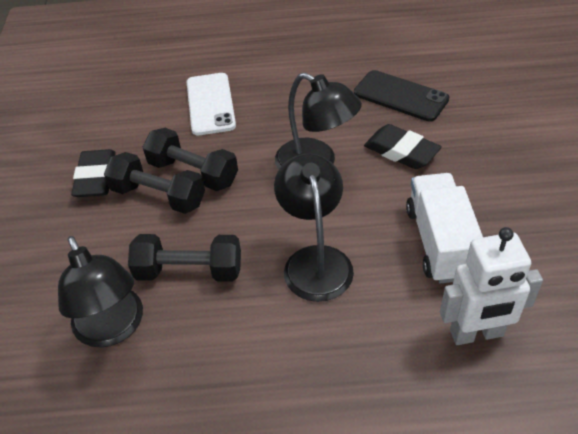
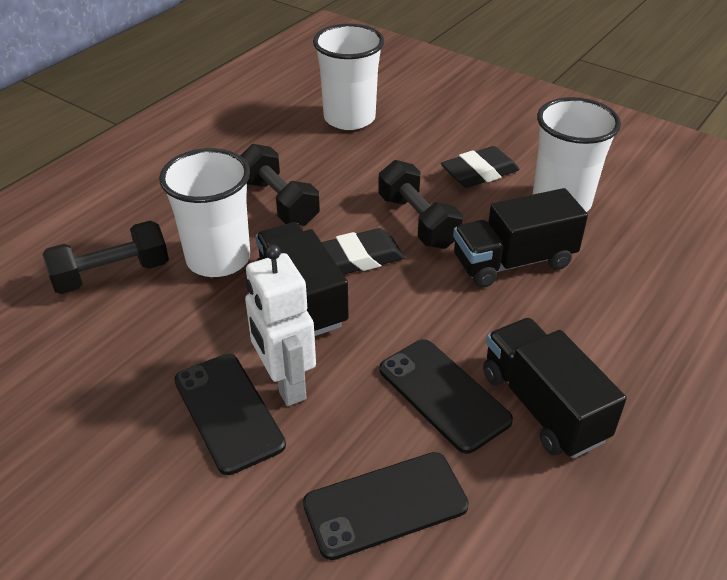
black lamp: 3 -> 0
black phone: 1 -> 3
black truck: 0 -> 3
white cup: 0 -> 3
white phone: 1 -> 0
white truck: 1 -> 0

